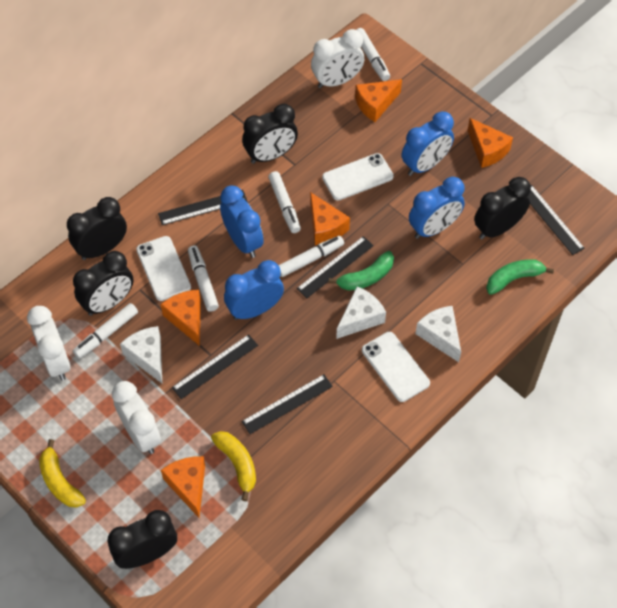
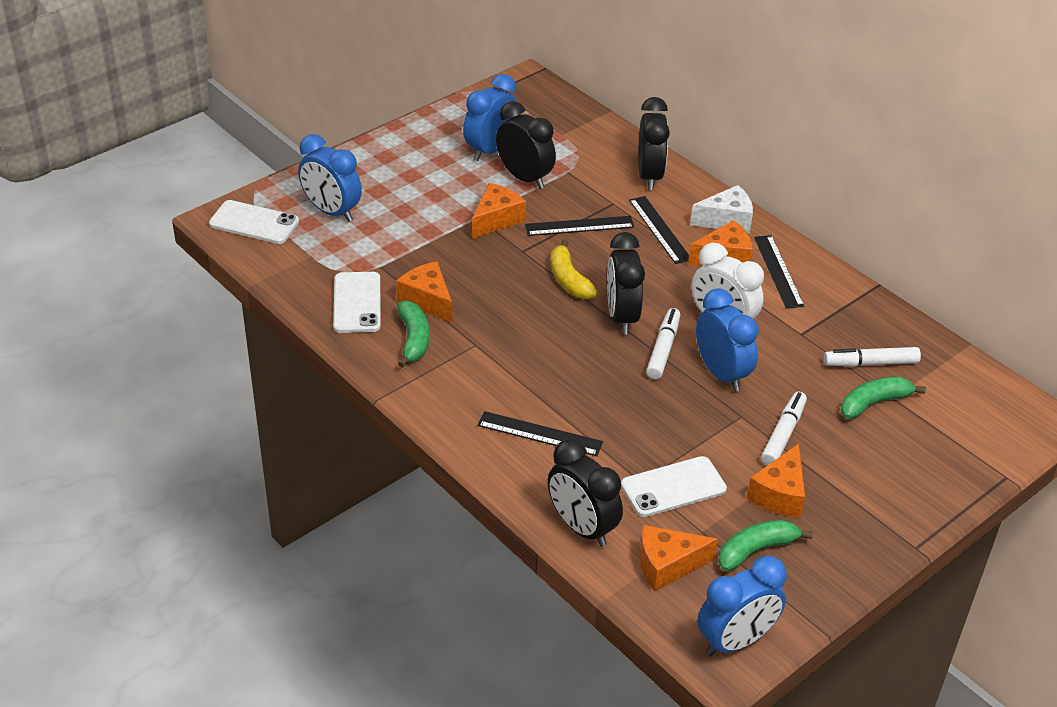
black clock: 5 -> 4
black ruler: 5 -> 4
green banana: 2 -> 3
white cheese: 3 -> 1
white clock: 3 -> 1
white marker: 5 -> 3
yellow banana: 2 -> 1

